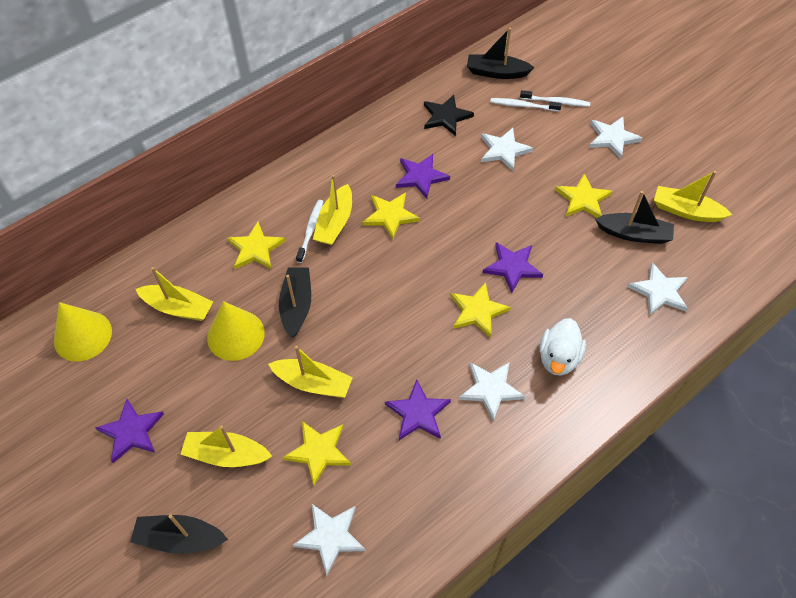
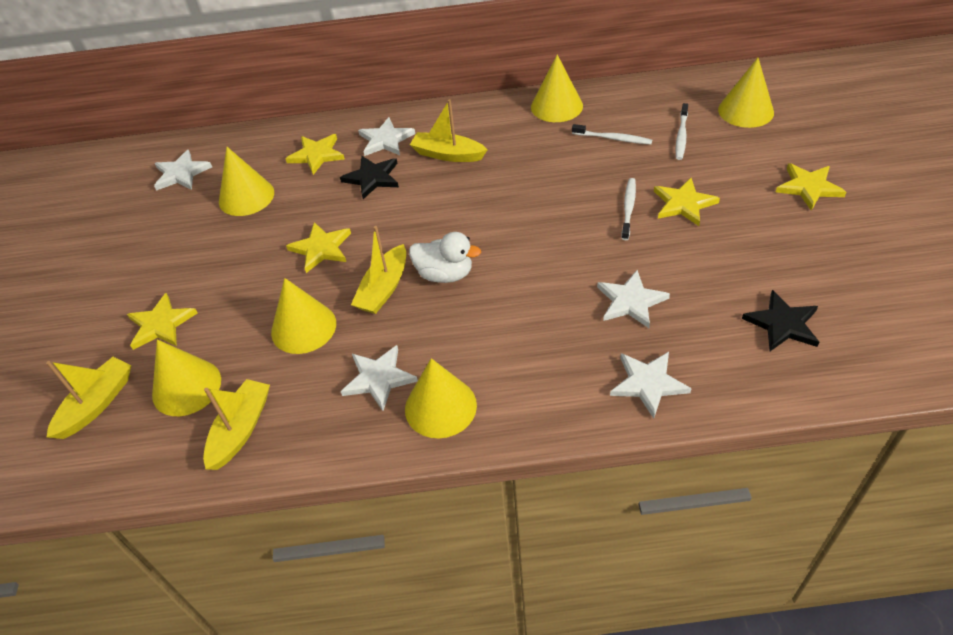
black boat: 4 -> 0
black star: 1 -> 2
purple star: 4 -> 0
yellow boat: 5 -> 4
yellow cone: 2 -> 6

